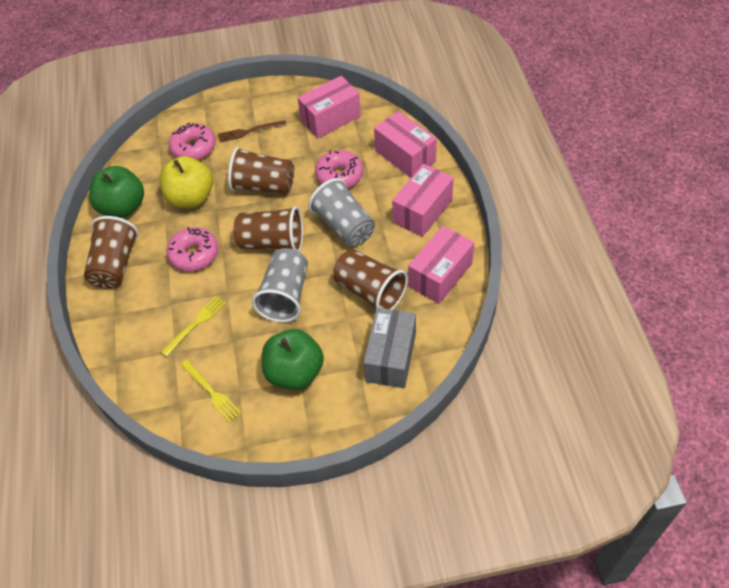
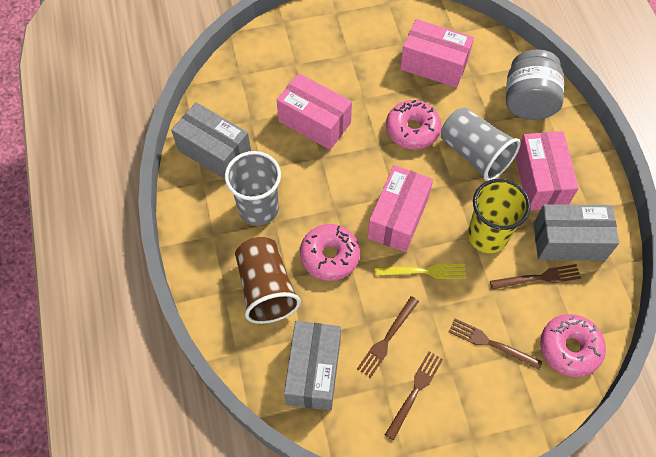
brown cup: 4 -> 1
brown fork: 1 -> 4
green apple: 2 -> 0
grey box: 1 -> 3
grey jar: 0 -> 1
yellow apple: 1 -> 0
yellow cup: 0 -> 1
yellow fork: 2 -> 1

